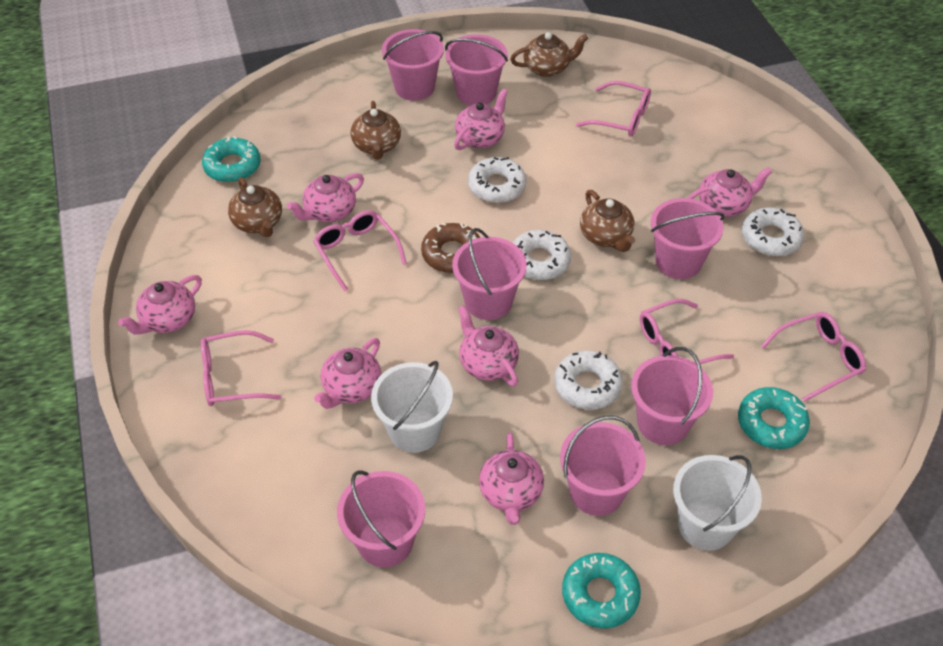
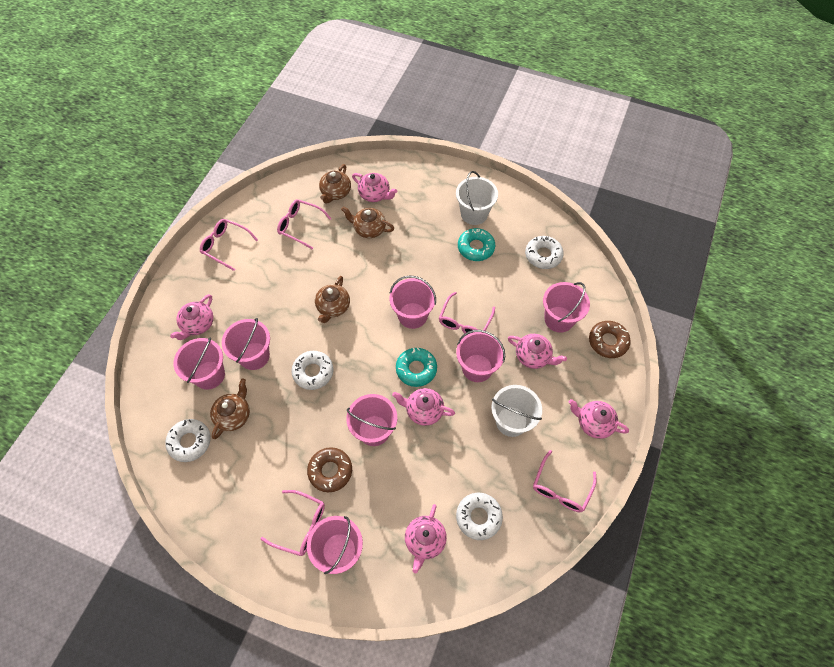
brown donut: 1 -> 2
pink teapot: 7 -> 6
turquoise donut: 3 -> 2

